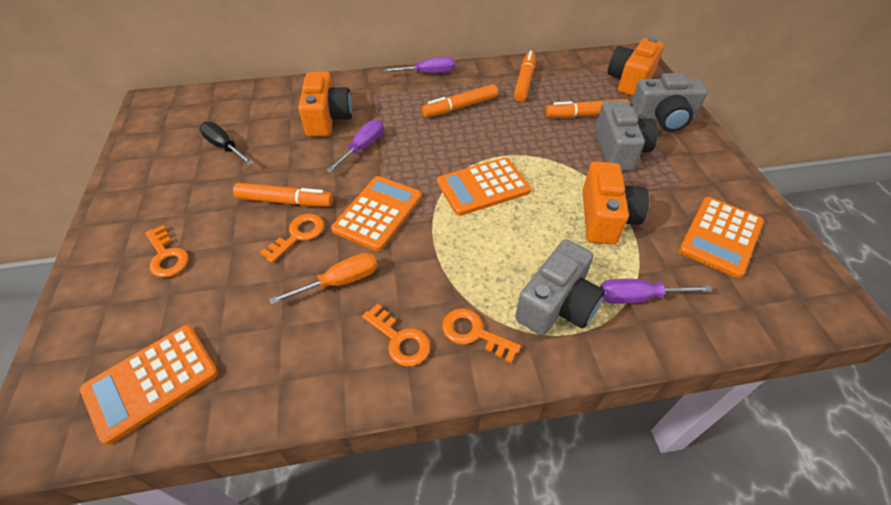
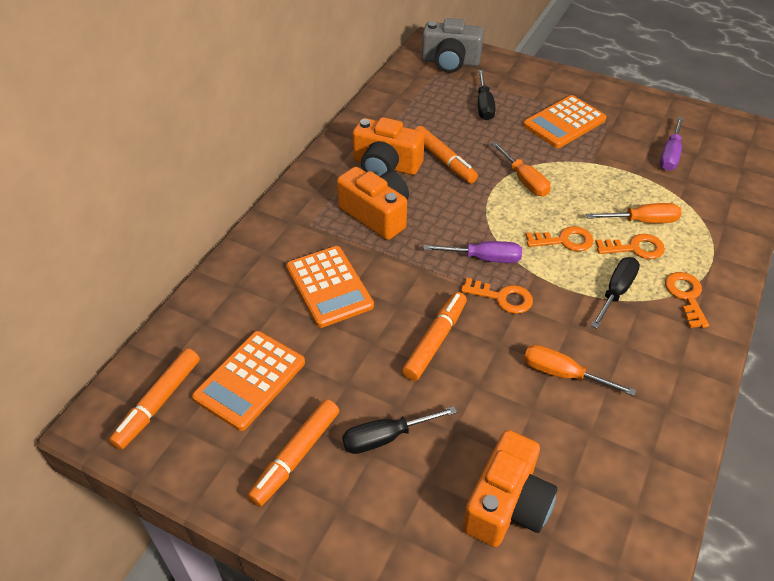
black screwdriver: 1 -> 3
grey camera: 3 -> 1
orange calculator: 4 -> 3
orange screwdriver: 1 -> 3
purple screwdriver: 3 -> 2

